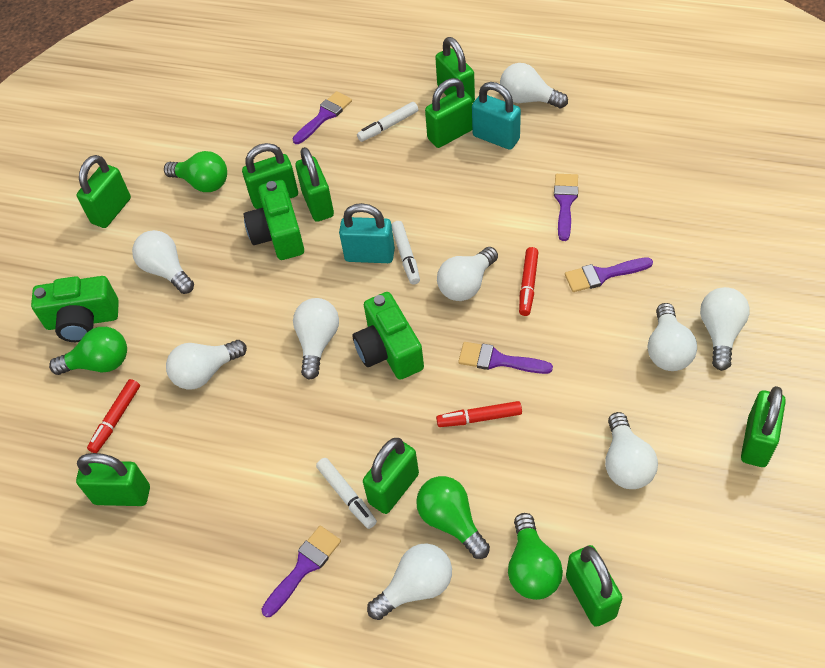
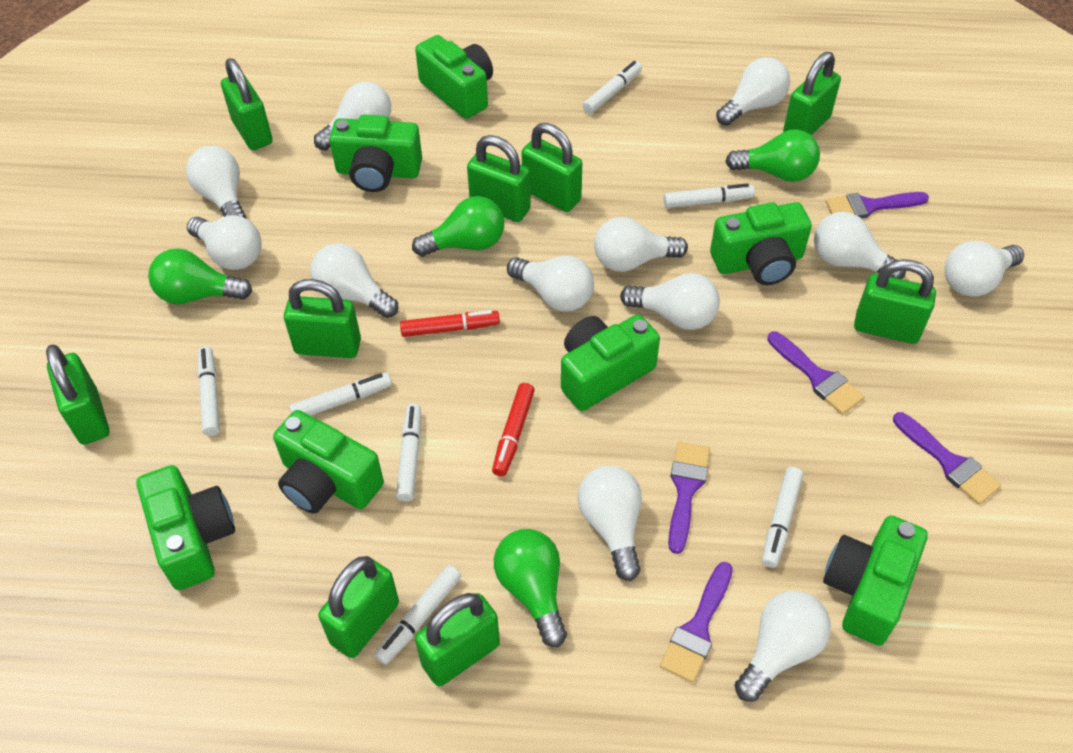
green camera: 3 -> 7
red marker: 3 -> 2
turquoise padlock: 2 -> 0
white light bulb: 9 -> 12
white marker: 3 -> 7

